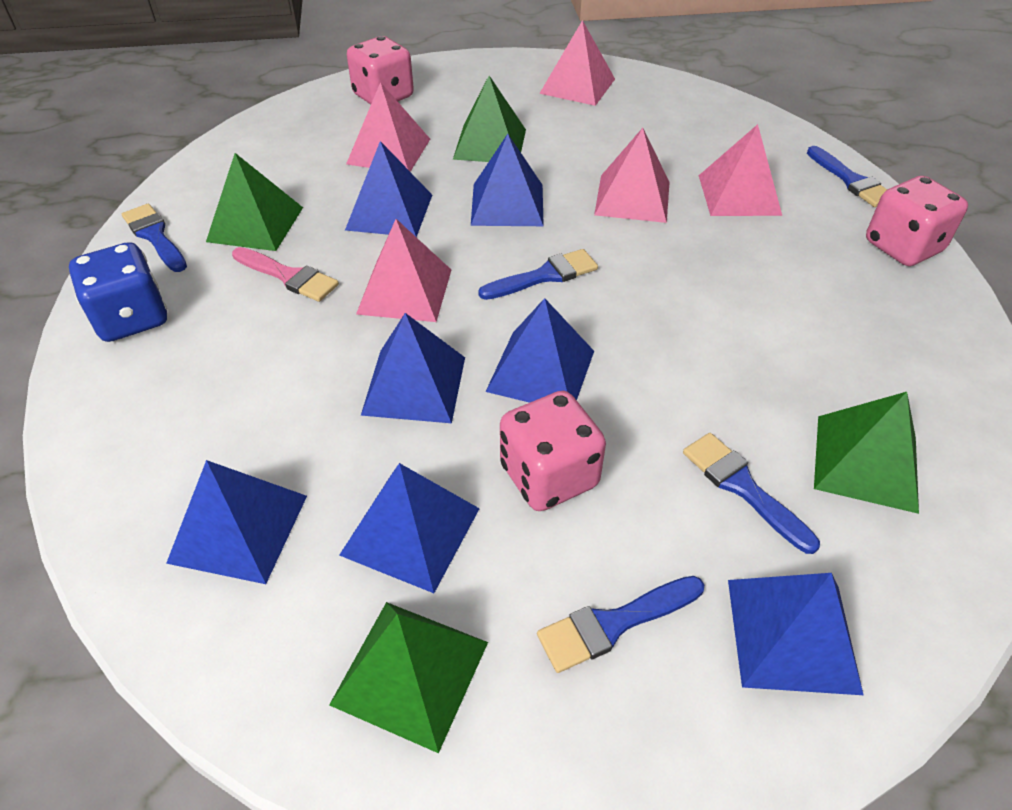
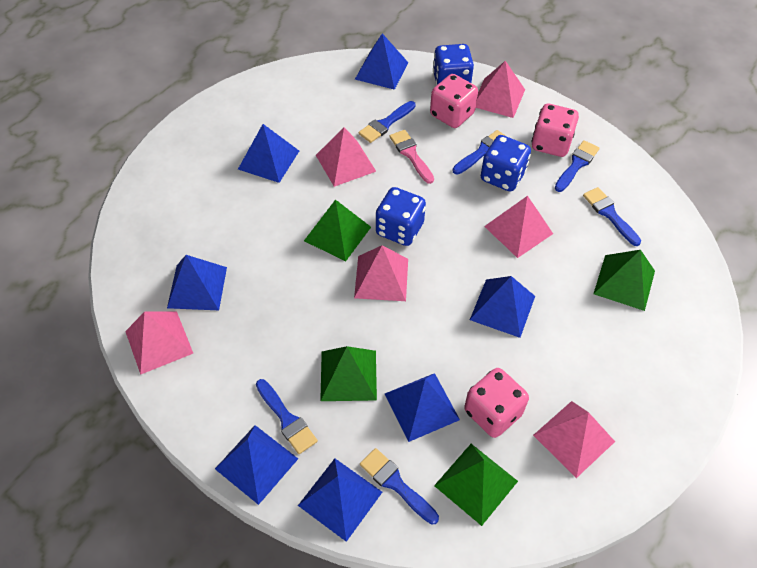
blue brush: 5 -> 6
blue dice: 1 -> 3
pink pyramid: 5 -> 6

